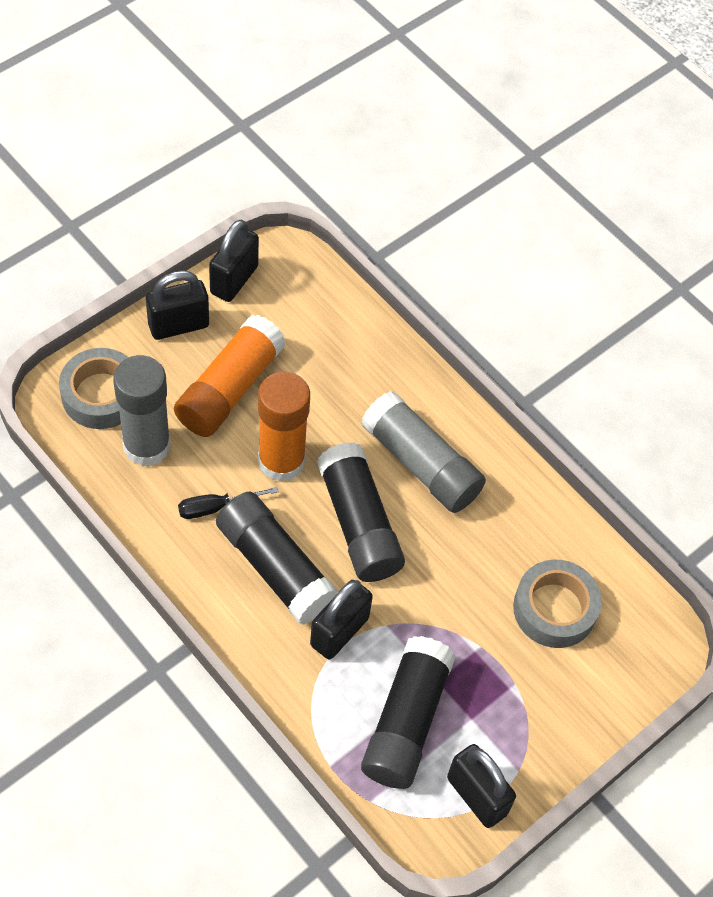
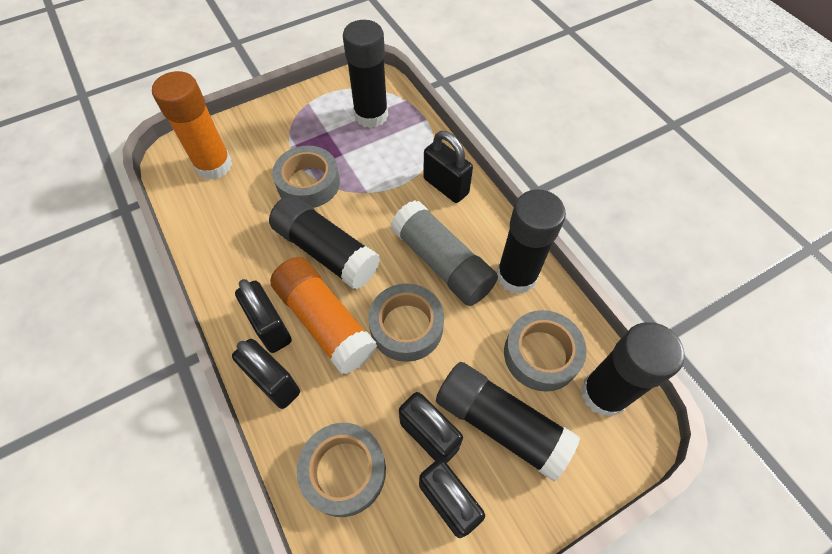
black glue stick: 3 -> 5
black padlock: 4 -> 5
black screwdriver: 1 -> 0
grey glue stick: 2 -> 1
grey tape: 2 -> 4

